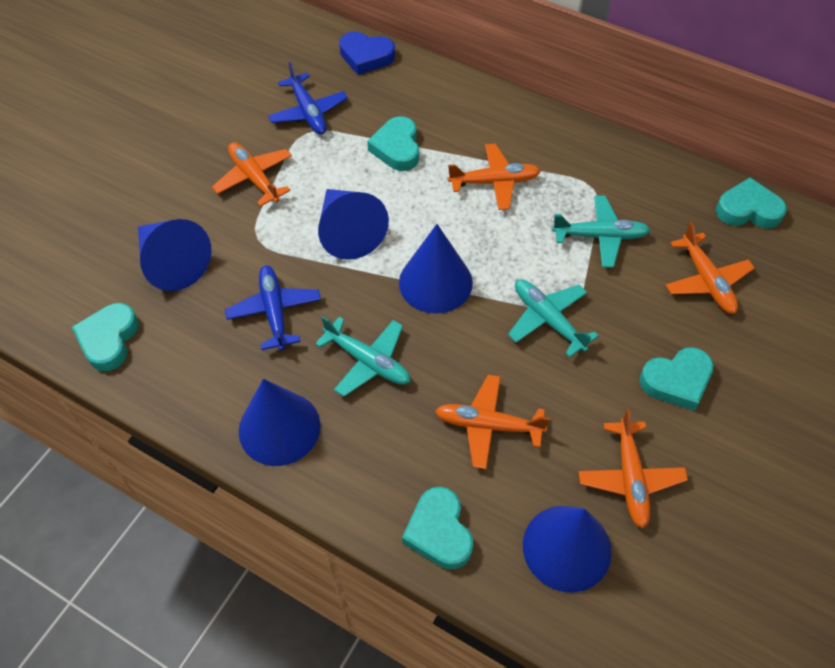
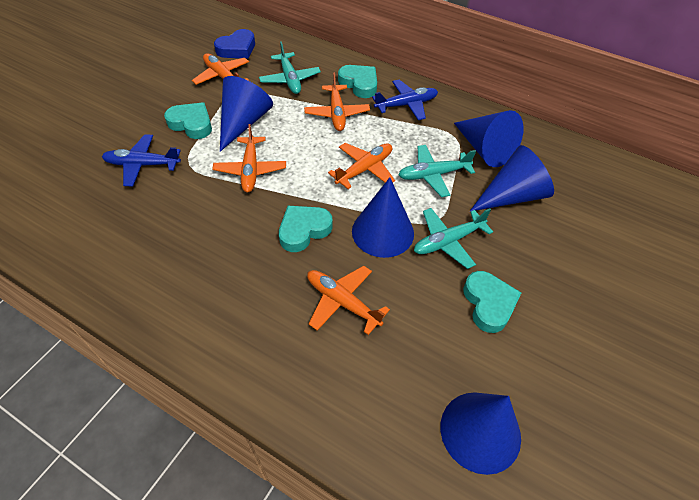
turquoise heart: 5 -> 4

